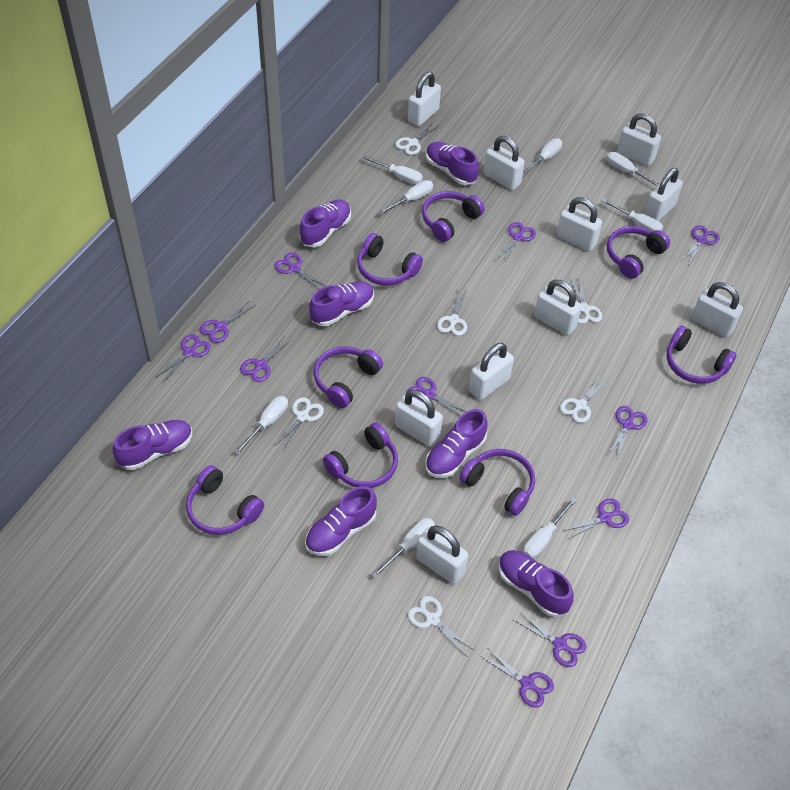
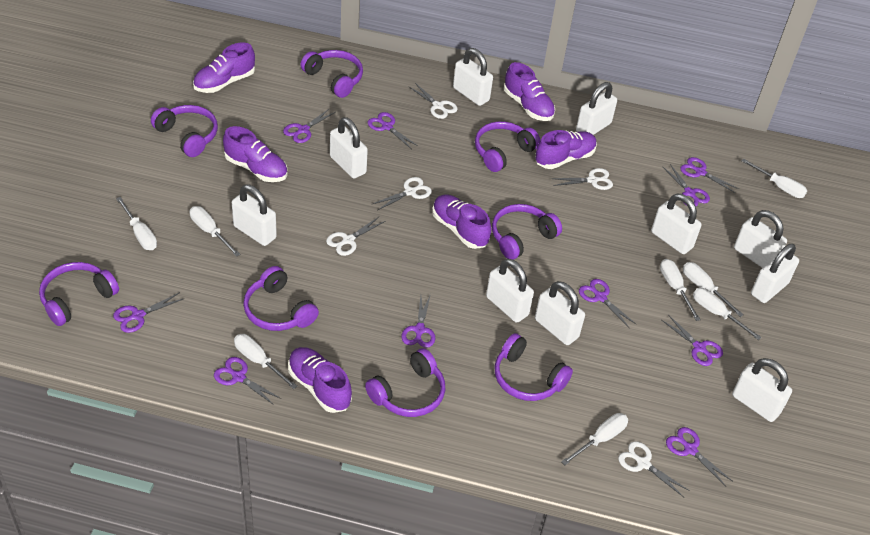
purple scissors: 11 -> 10
purple shoe: 7 -> 6
white scissors: 6 -> 5

